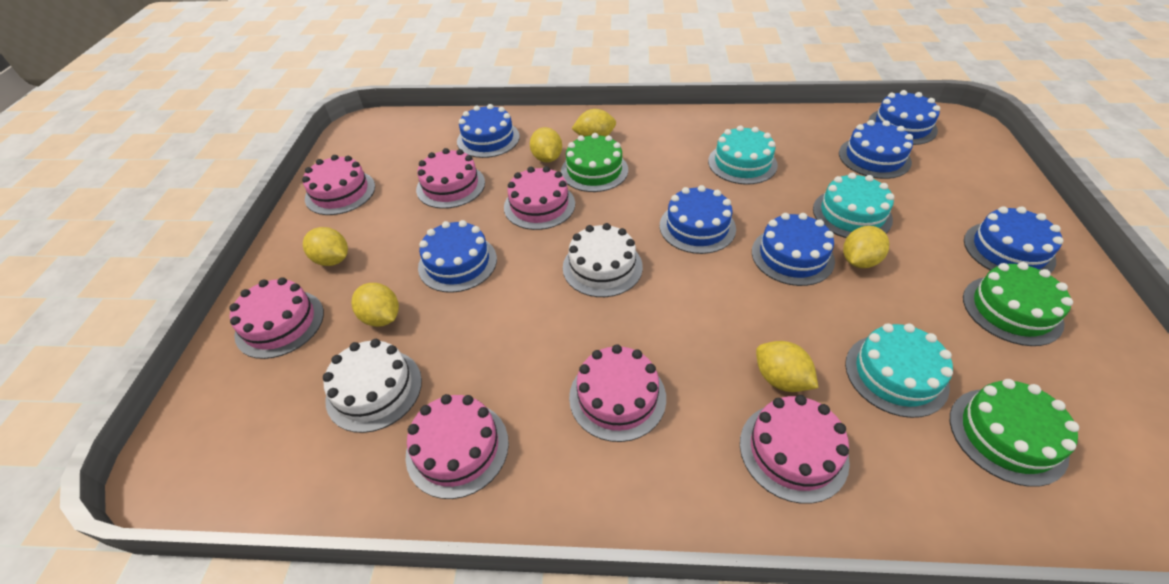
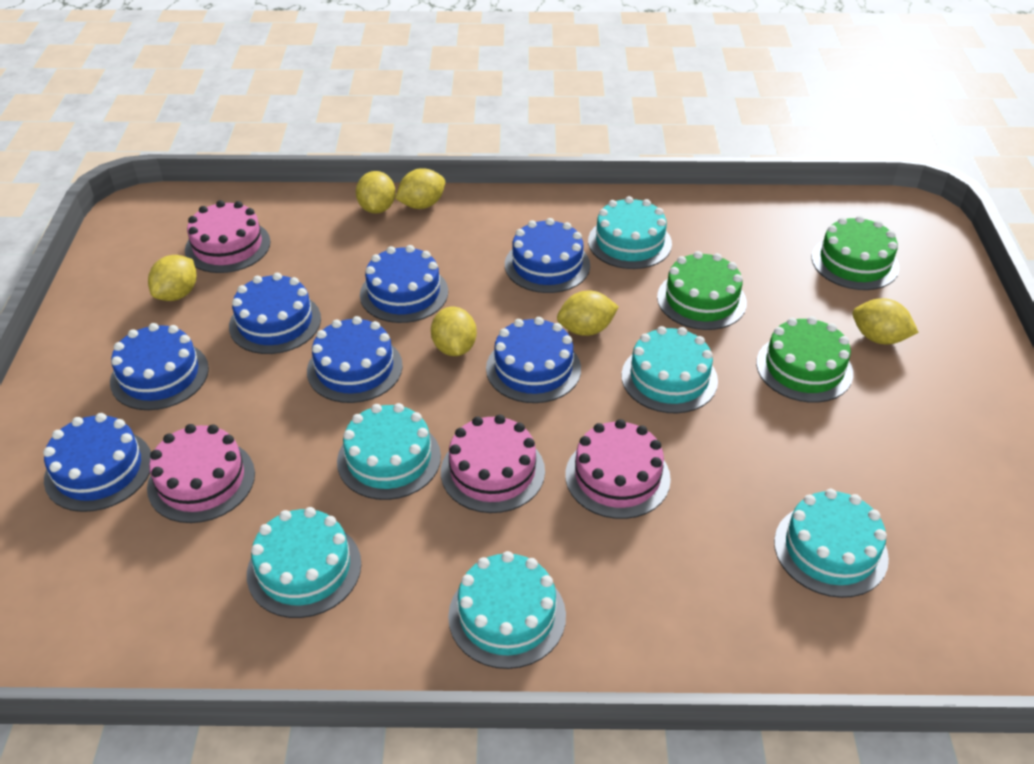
pink cake: 7 -> 4
turquoise cake: 3 -> 6
white cake: 2 -> 0

